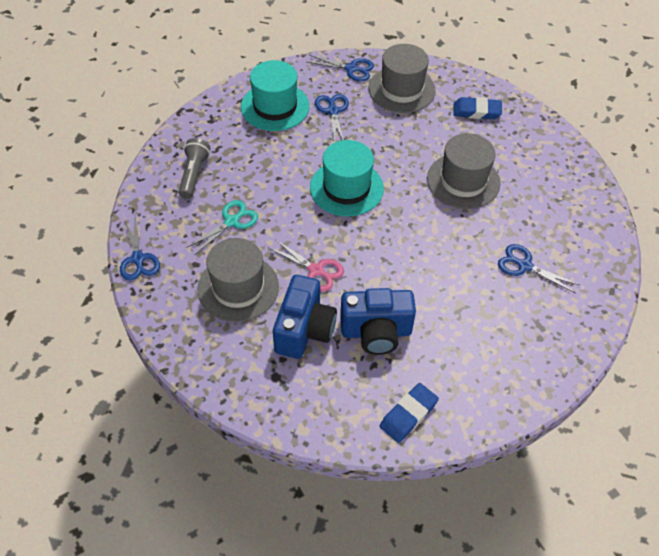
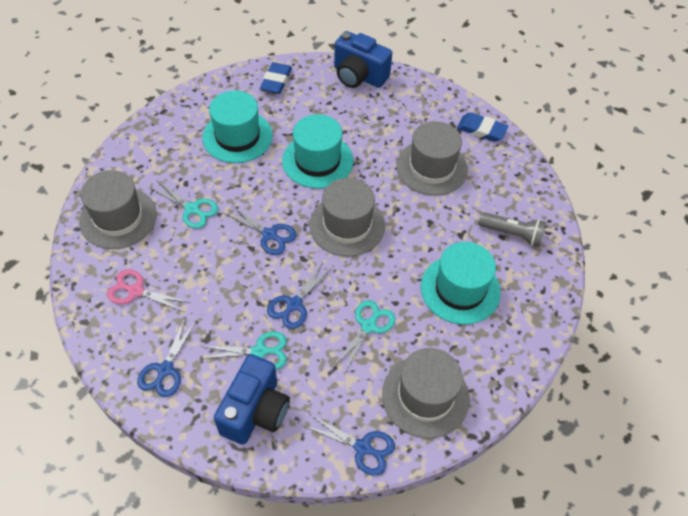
grey hat: 3 -> 4
turquoise hat: 2 -> 3
turquoise scissors: 1 -> 3

